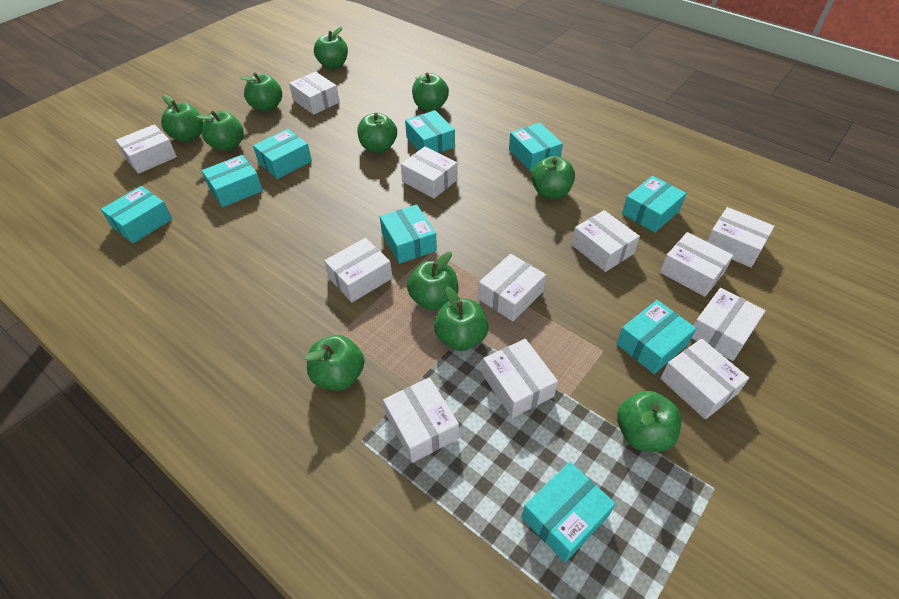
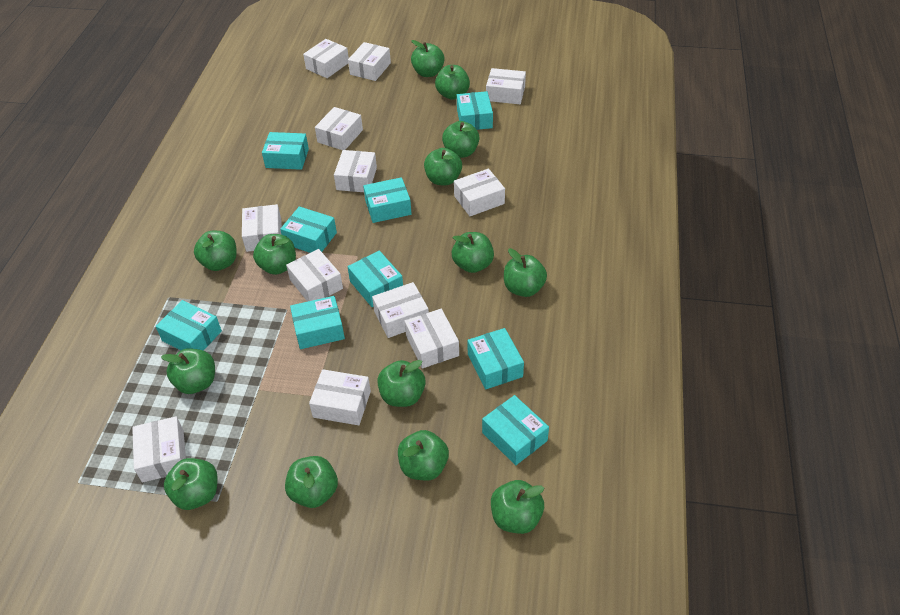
green apple: 11 -> 14

